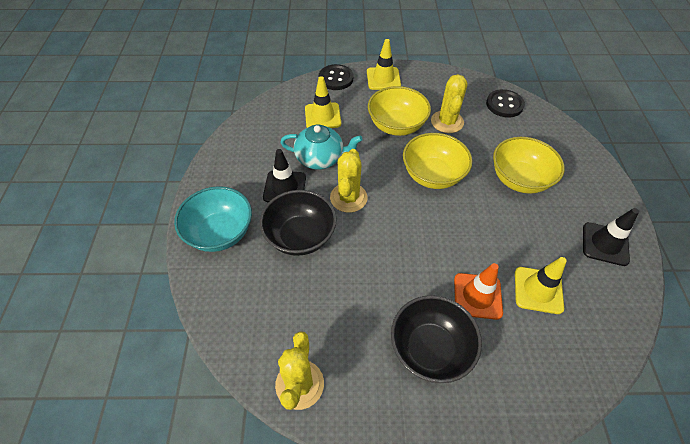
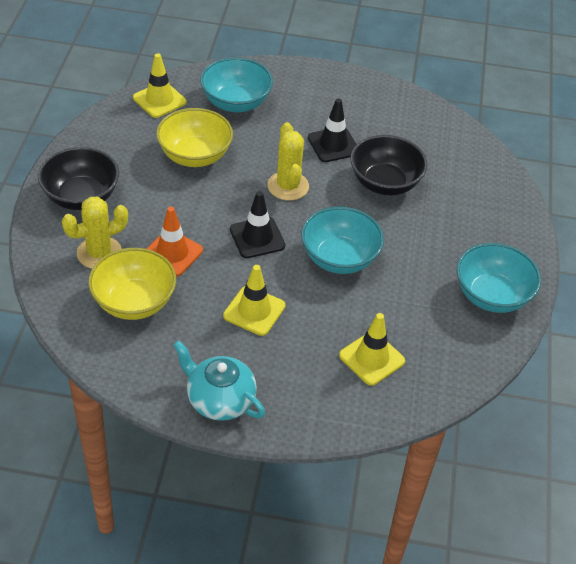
black button: 2 -> 0
turquoise bowl: 1 -> 3
yellow bowl: 3 -> 2
yellow cactus: 3 -> 2

